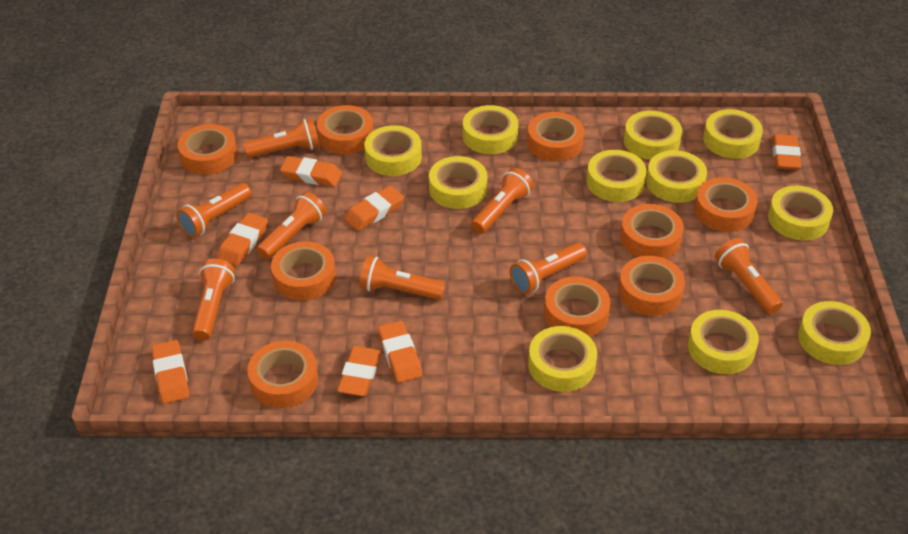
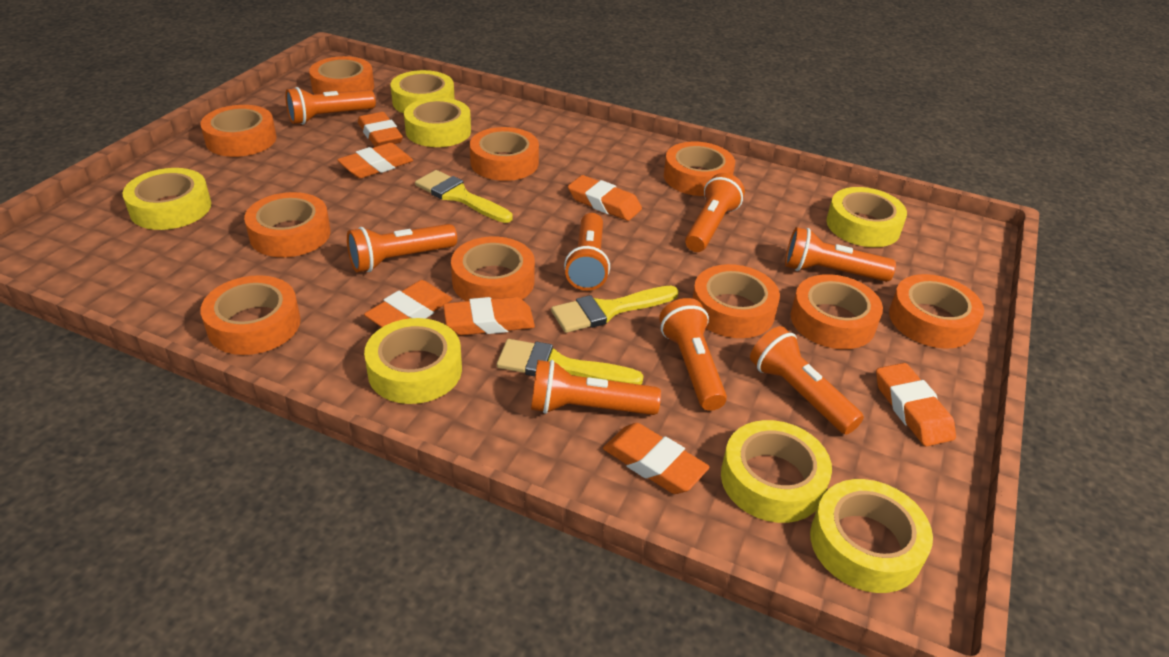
orange tape: 9 -> 10
yellow brush: 0 -> 3
yellow tape: 11 -> 7

